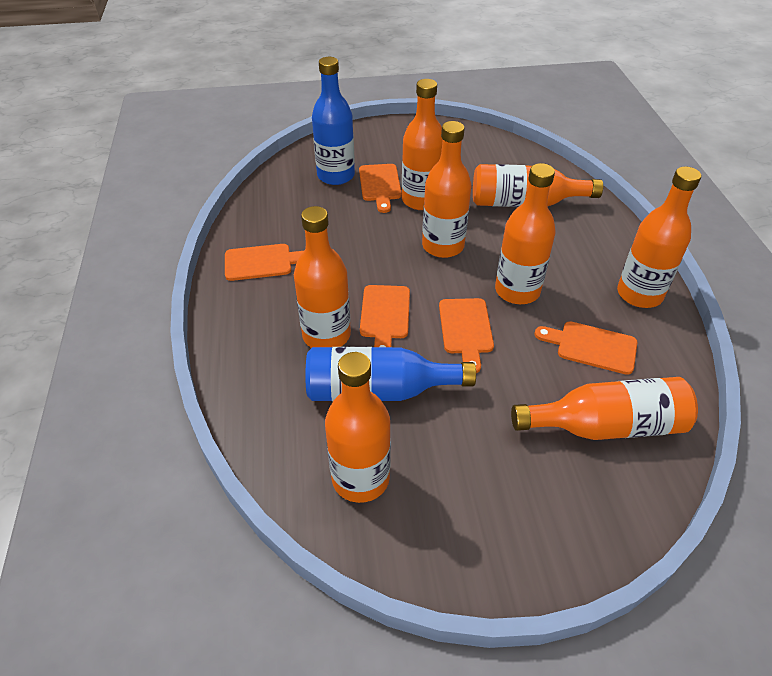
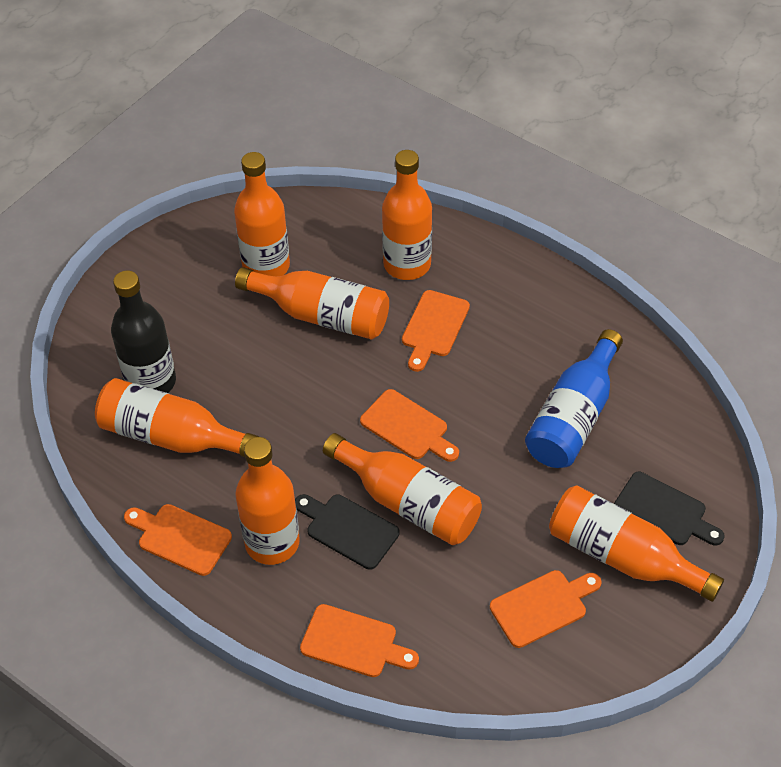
black bottle: 0 -> 1
black cutting board: 0 -> 2
blue bottle: 2 -> 1
orange bottle: 8 -> 7

